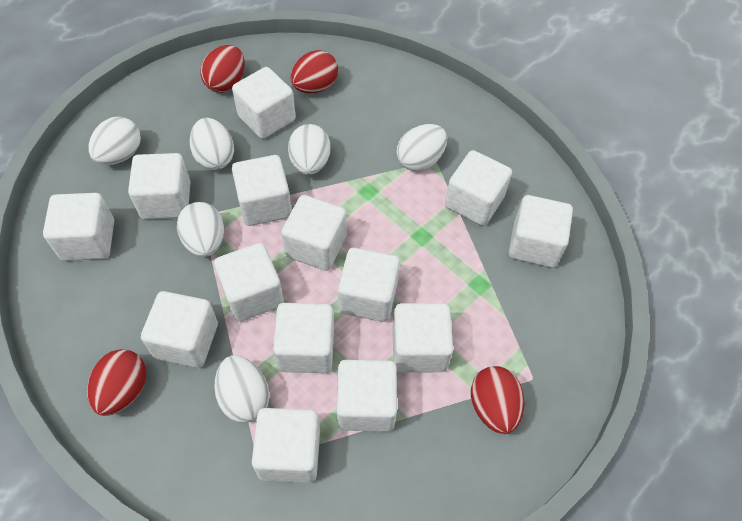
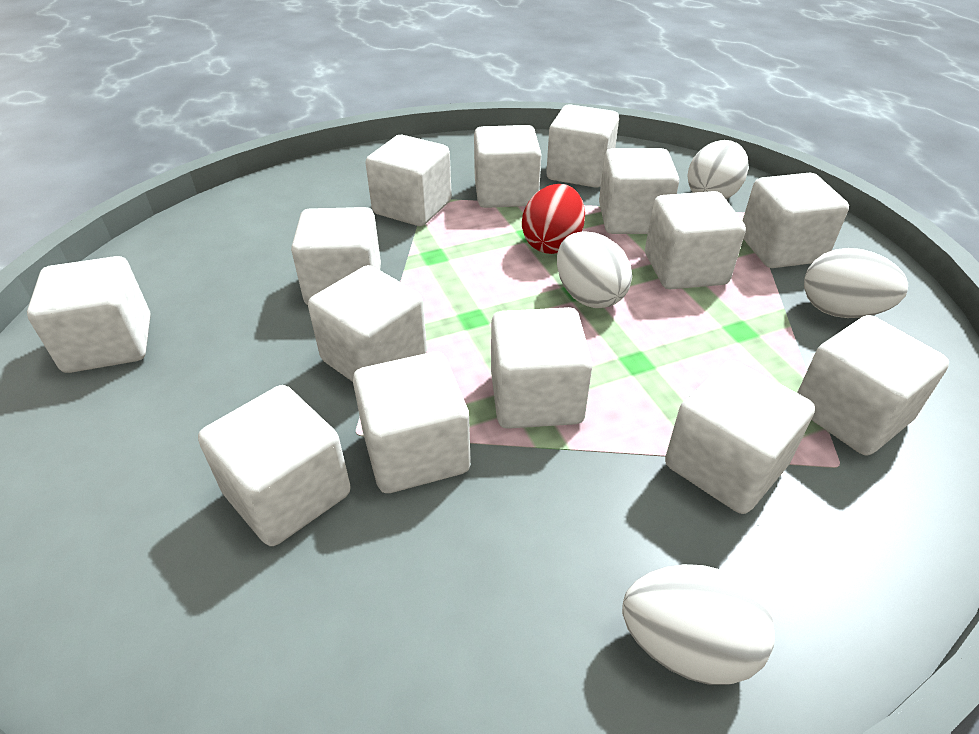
red egg: 4 -> 1
white egg: 6 -> 4

